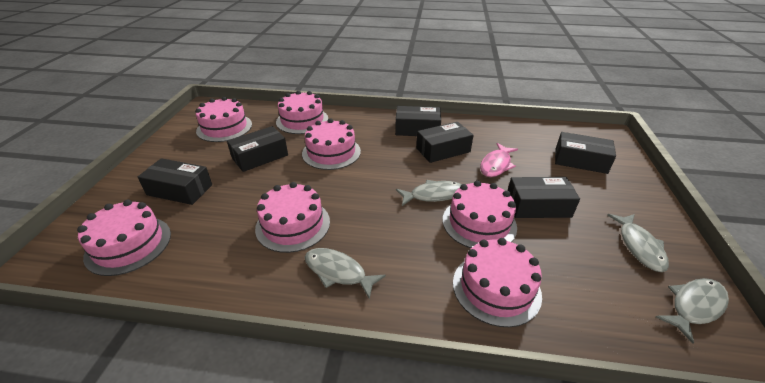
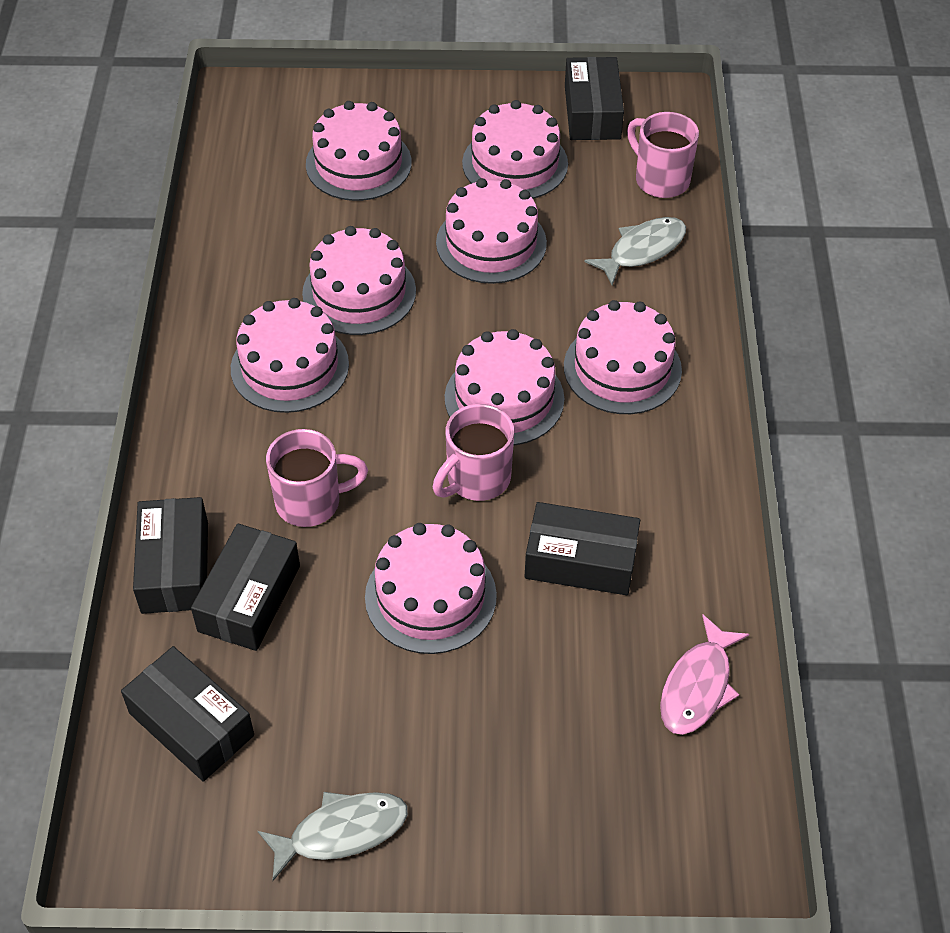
black box: 6 -> 5
grey fish: 4 -> 2
pink cake: 7 -> 8
pink mug: 0 -> 3

